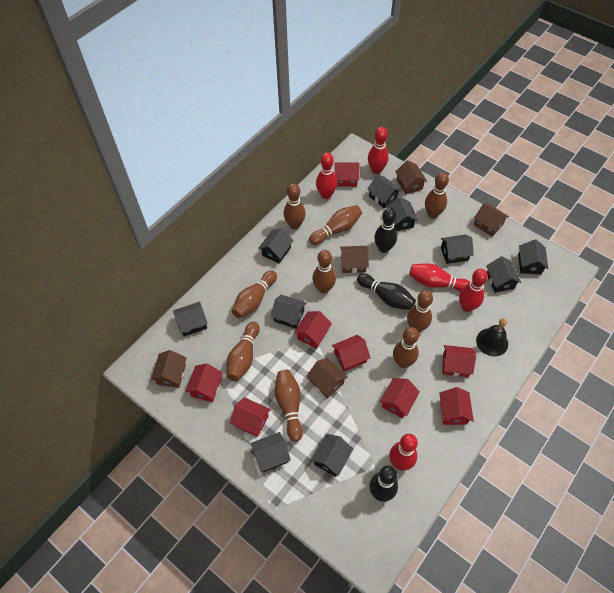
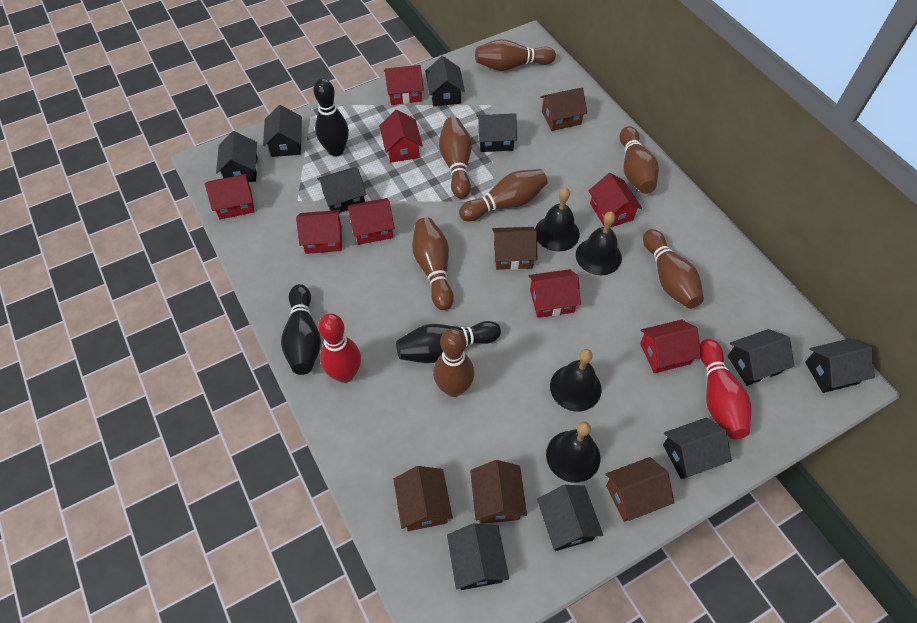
black bell: 1 -> 4
brown bowling pin: 9 -> 7
red bowling pin: 5 -> 2

